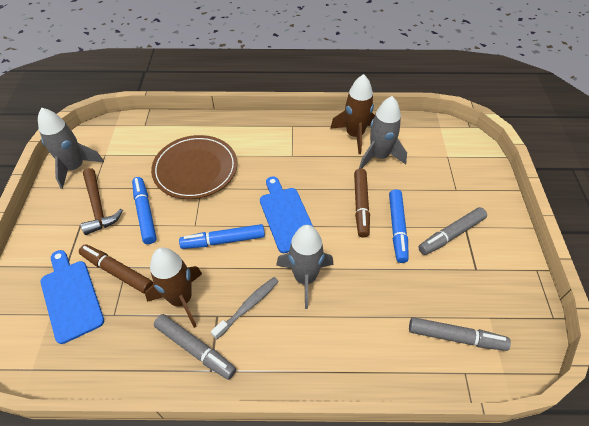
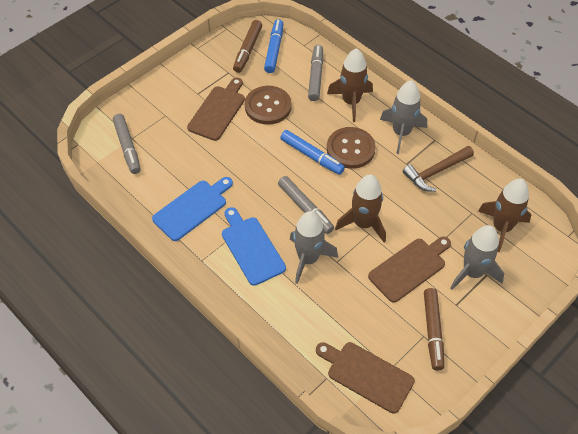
blue marker: 3 -> 2
brown button: 0 -> 2
brown cutting board: 0 -> 3
brown plate: 1 -> 0
brown rocket: 2 -> 3
grey toothbrush: 1 -> 0

